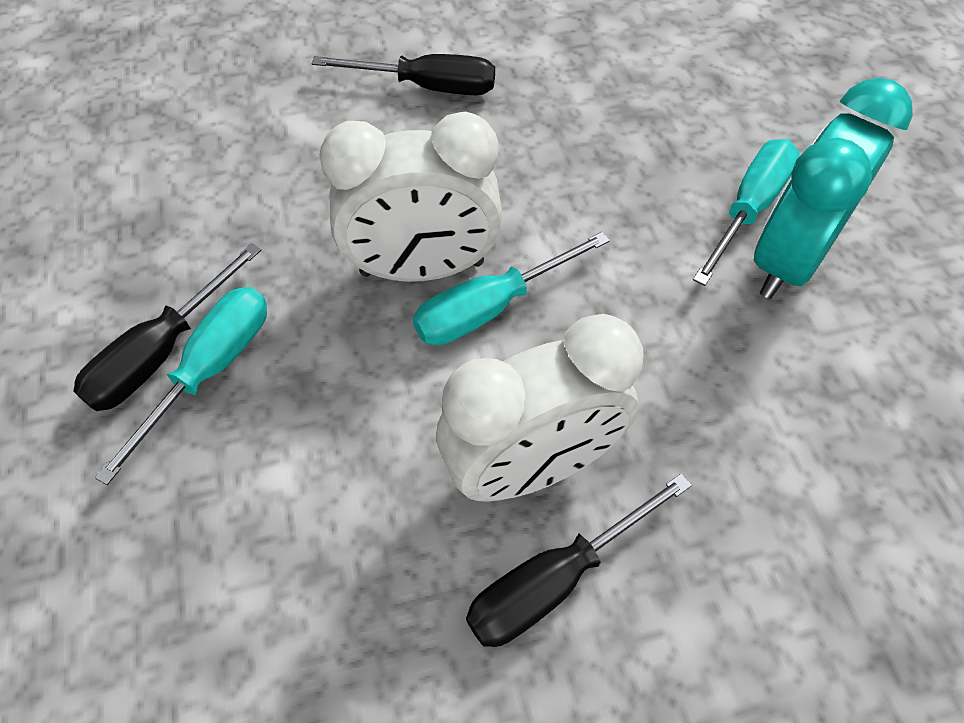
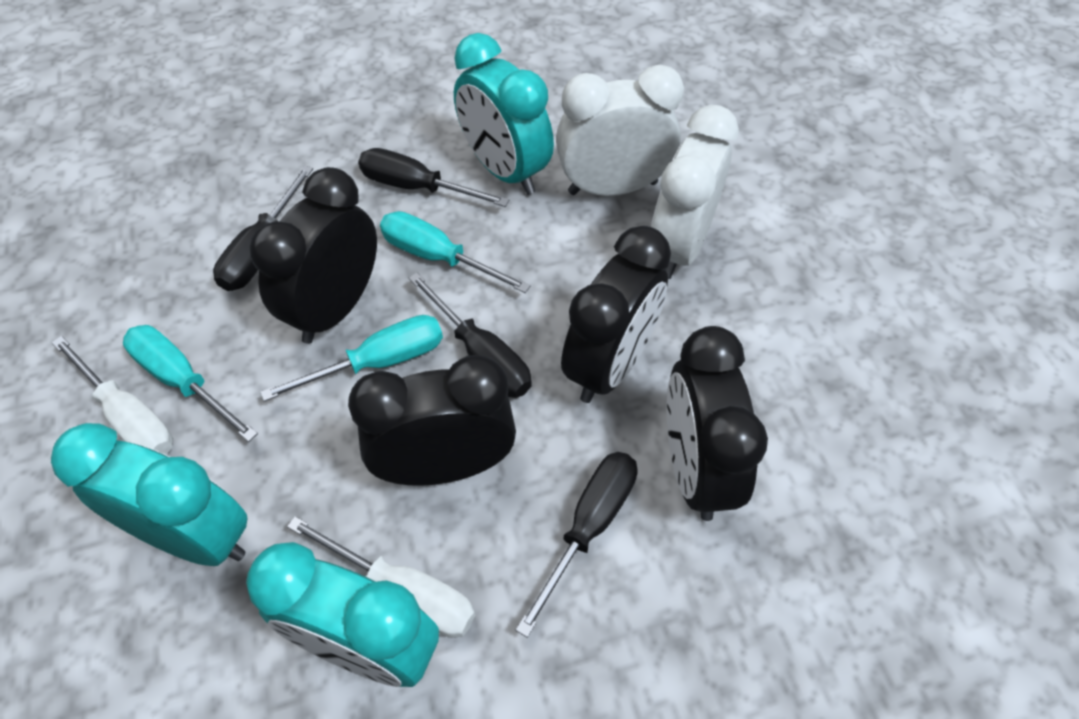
black clock: 0 -> 4
black screwdriver: 3 -> 4
turquoise clock: 1 -> 3
white screwdriver: 0 -> 2

